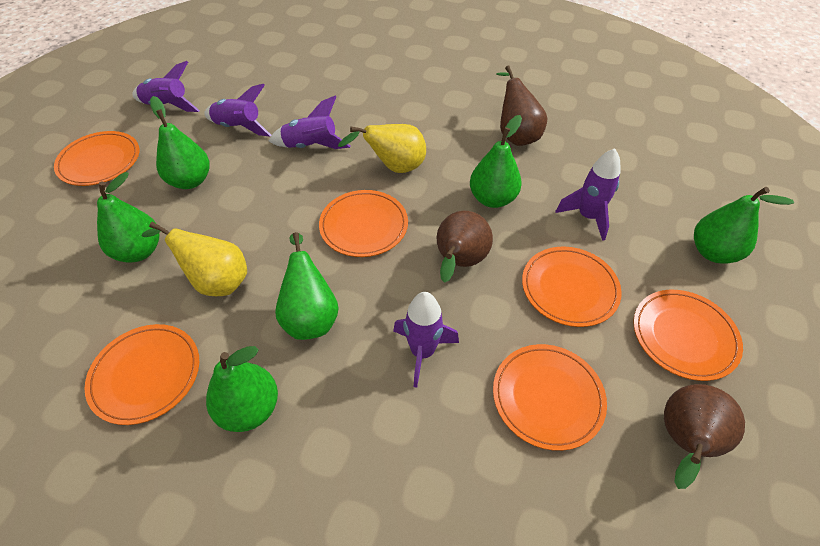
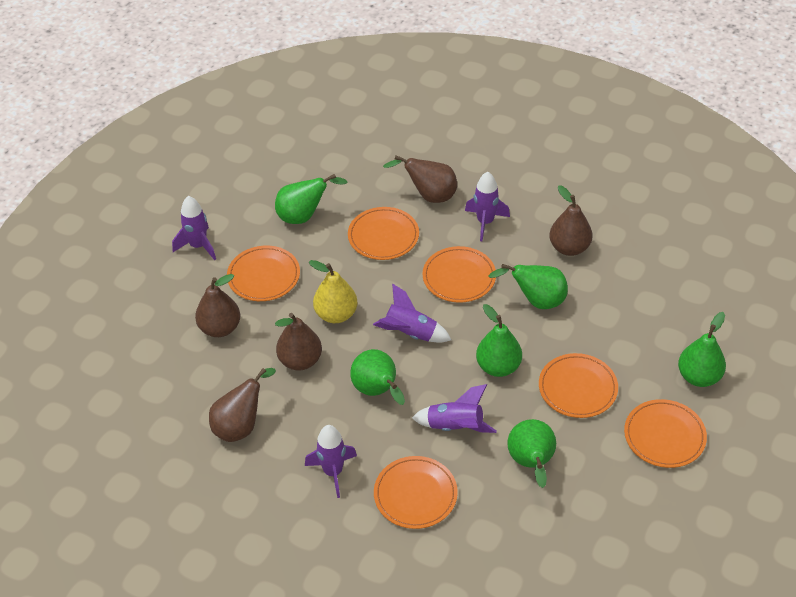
brown pear: 3 -> 5
yellow pear: 2 -> 1

